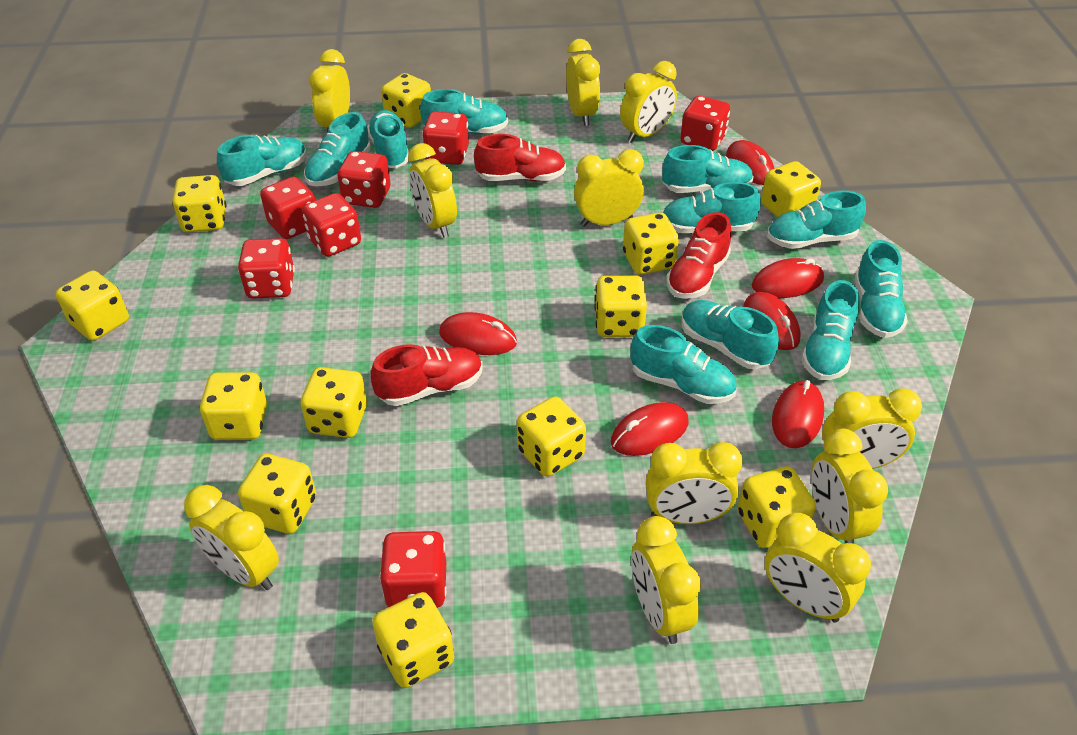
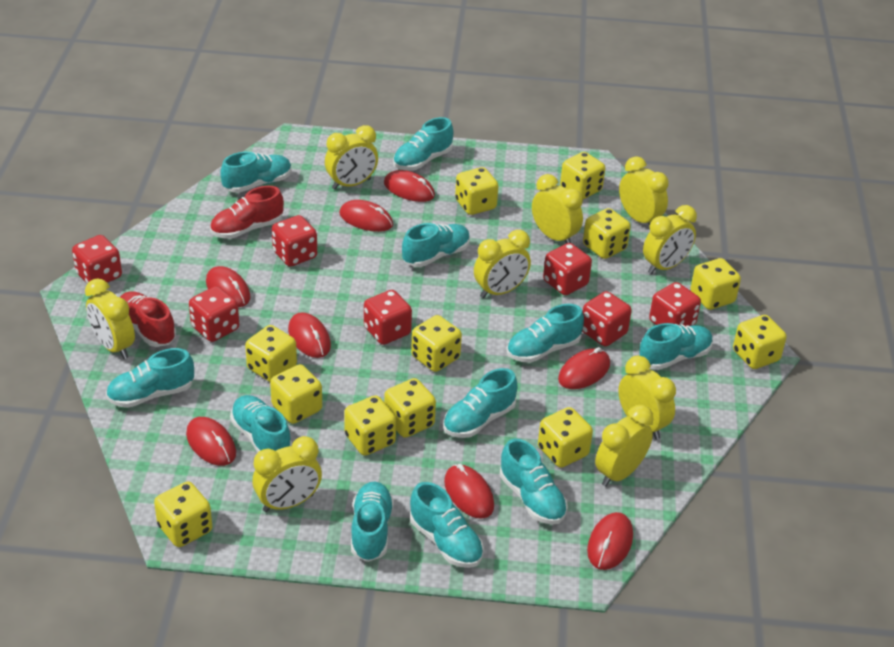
red mouse: 6 -> 8
red shoe: 3 -> 2
yellow clock: 11 -> 9

